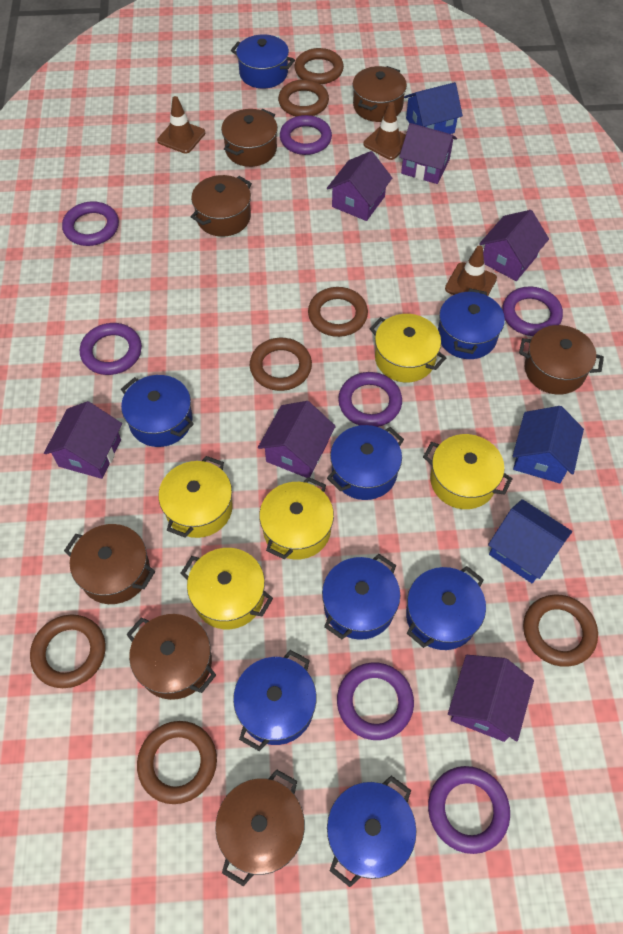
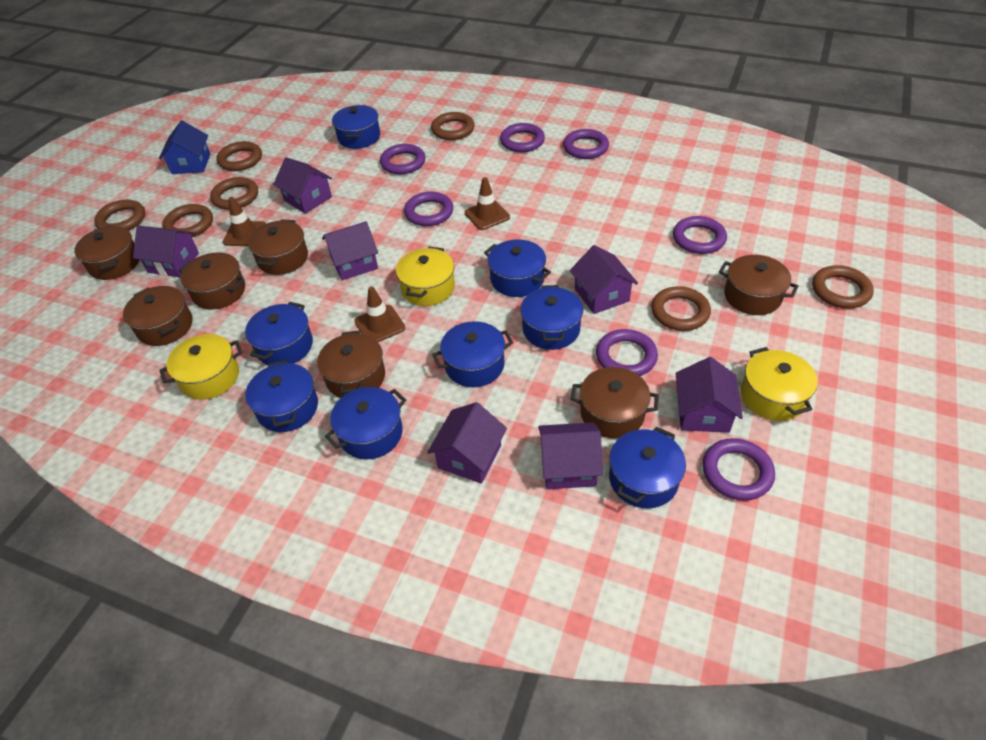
blue house: 3 -> 1
purple house: 6 -> 7
yellow pot: 5 -> 3

